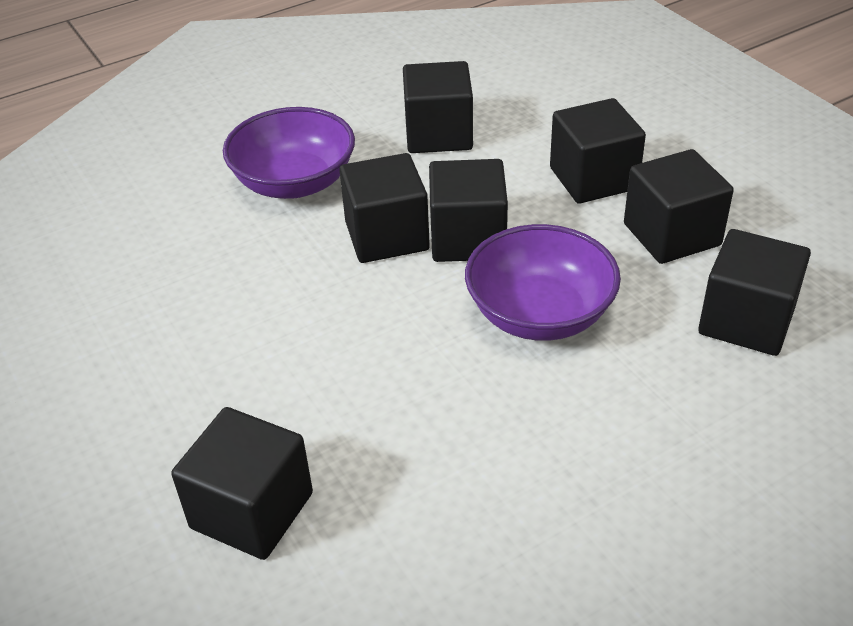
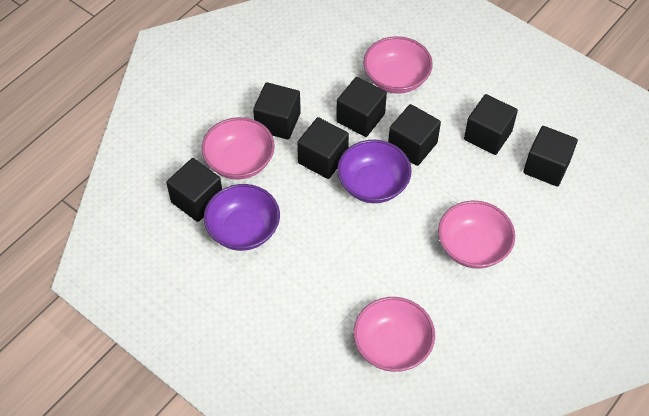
pink bowl: 0 -> 4

